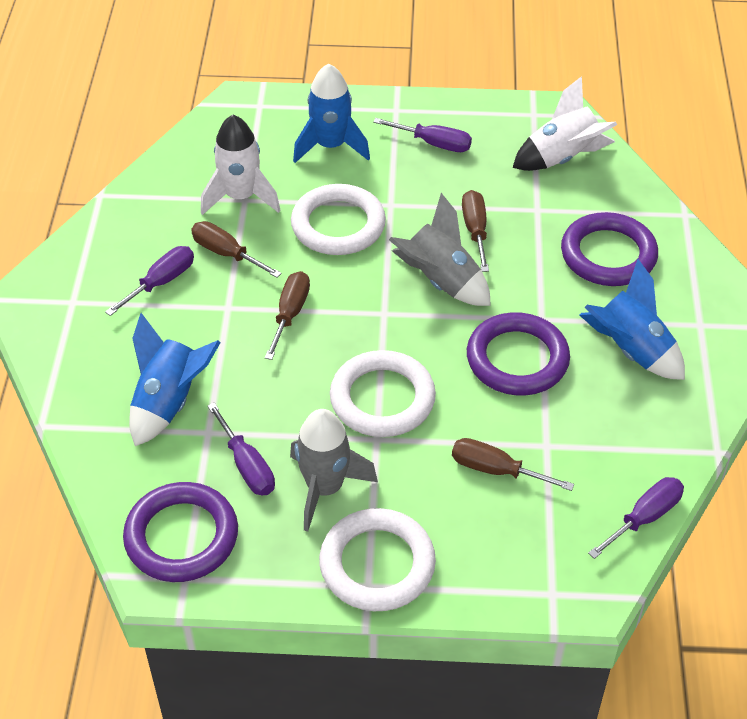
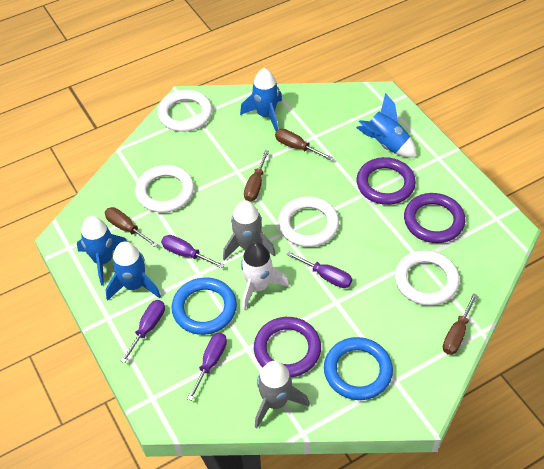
blue ring: 0 -> 2
blue rocket: 3 -> 4
white ring: 3 -> 4
white rocket: 2 -> 1

